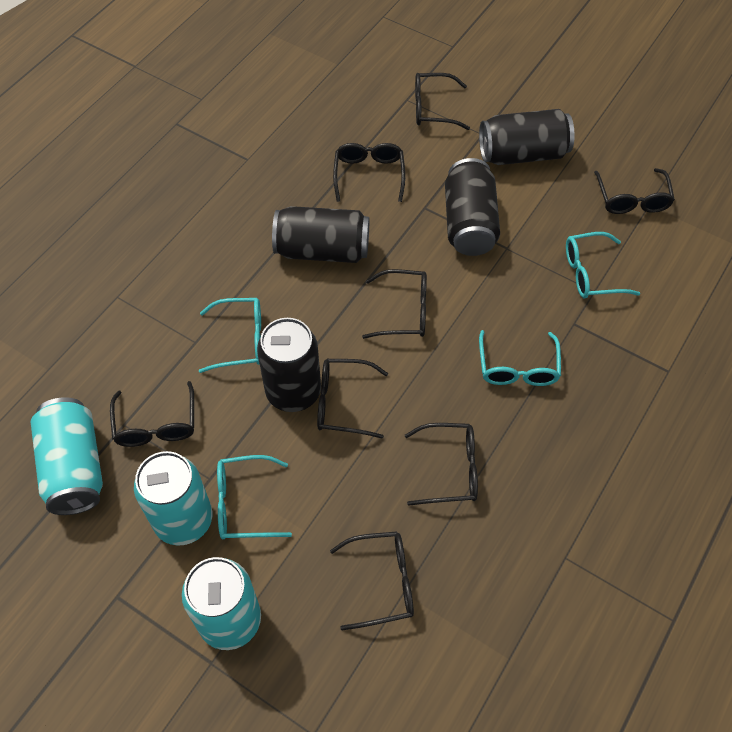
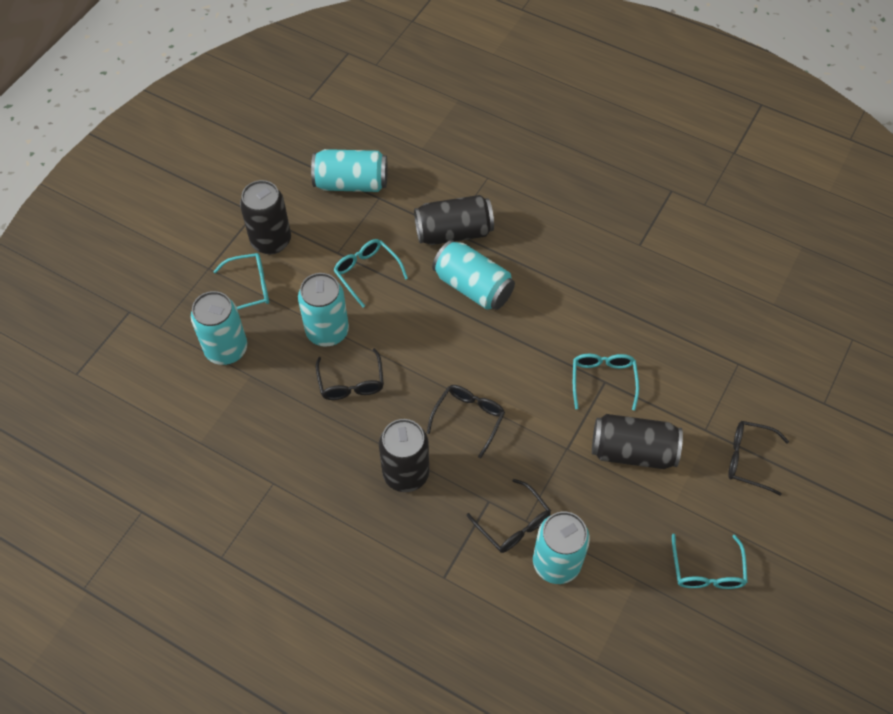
black glasses: 8 -> 4
turquoise can: 3 -> 5

